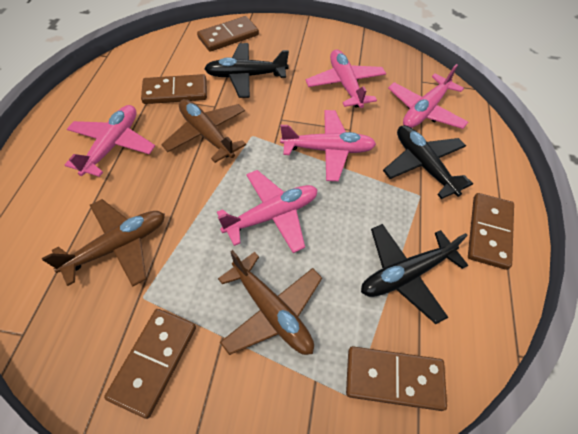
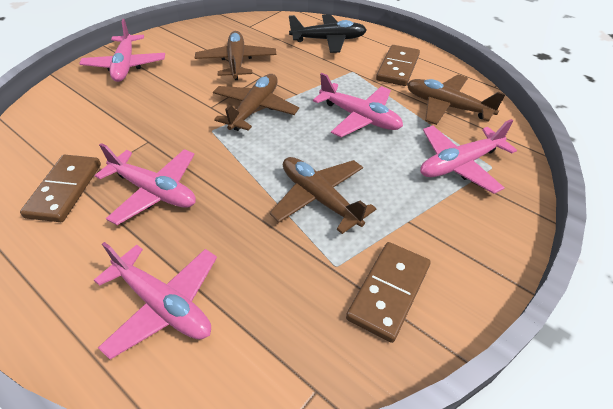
black plane: 3 -> 1
brown domino: 5 -> 3
brown plane: 3 -> 4

